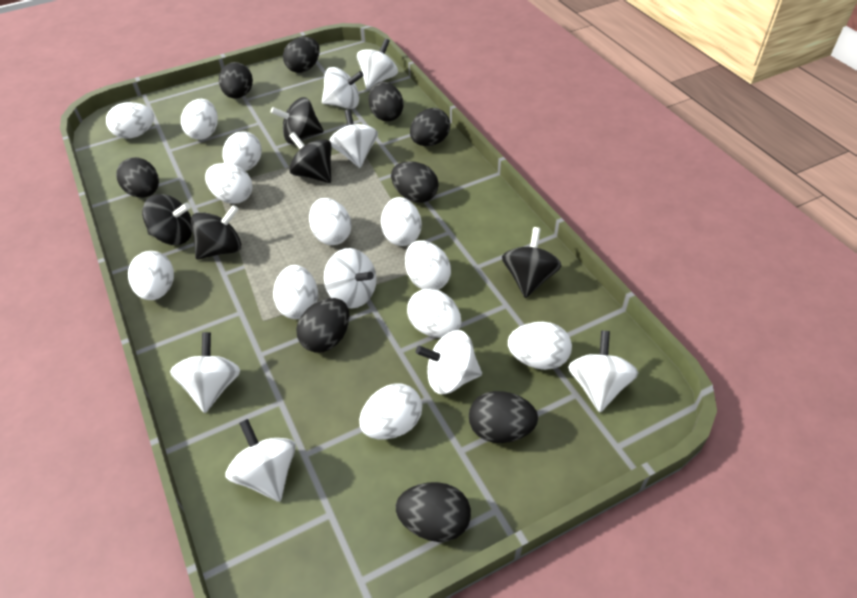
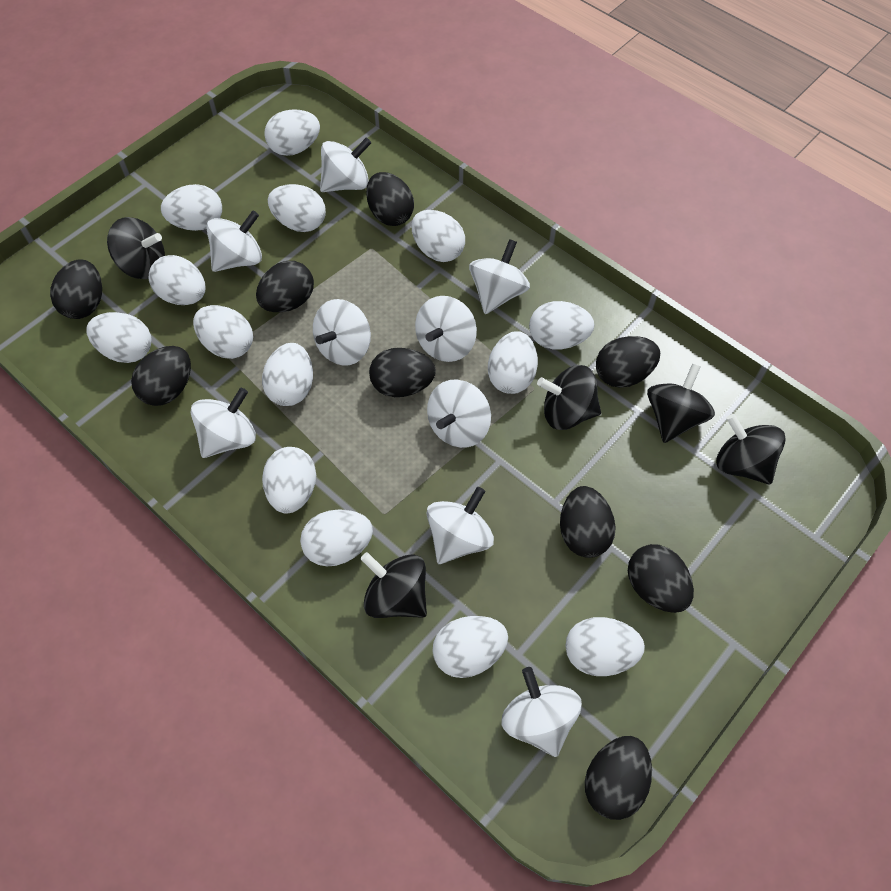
white egg: 12 -> 14
white spinning top: 8 -> 9

